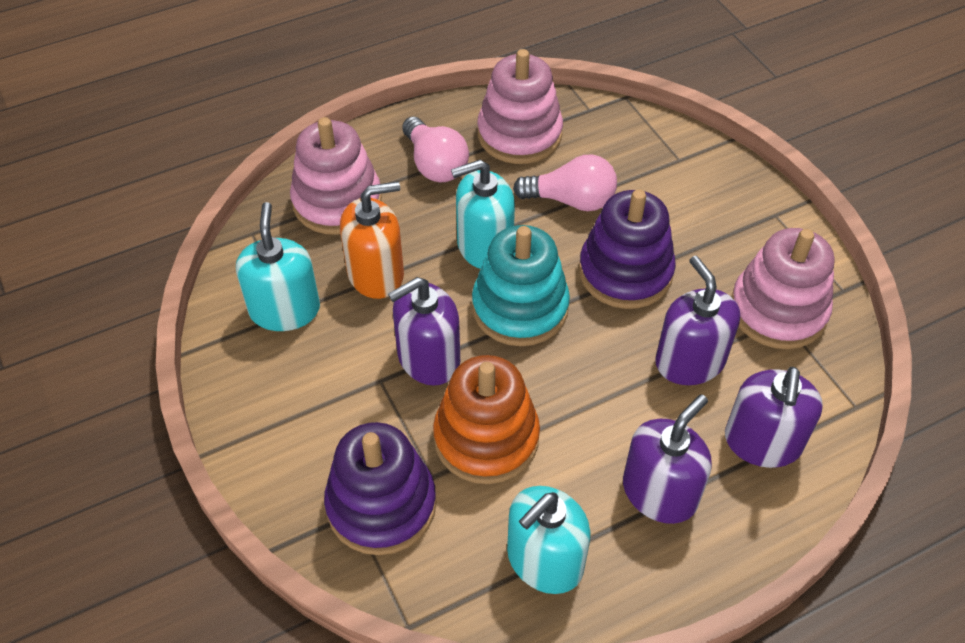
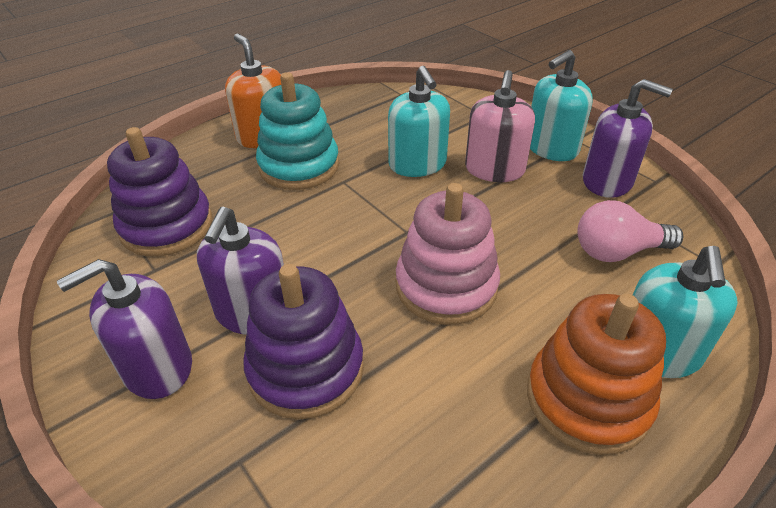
pink light bulb: 2 -> 1
pink soap dispenser: 0 -> 1
pink stacking toy: 3 -> 1
purple soap dispenser: 4 -> 3

